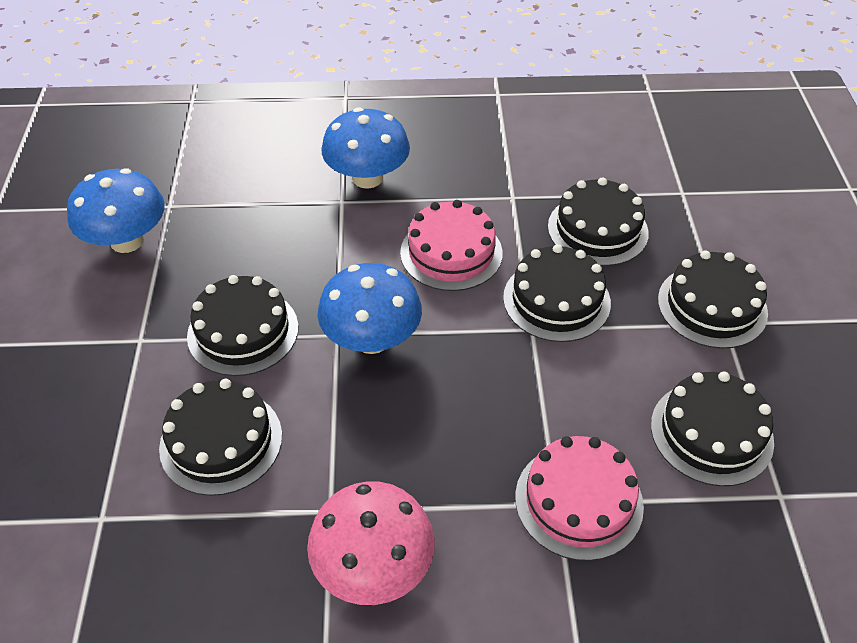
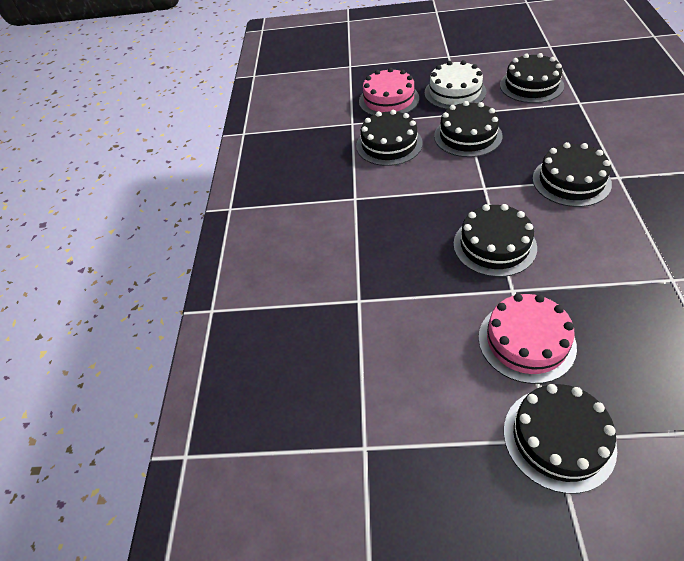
blue mushroom: 3 -> 0
pink mushroom: 1 -> 0
white cake: 0 -> 1

